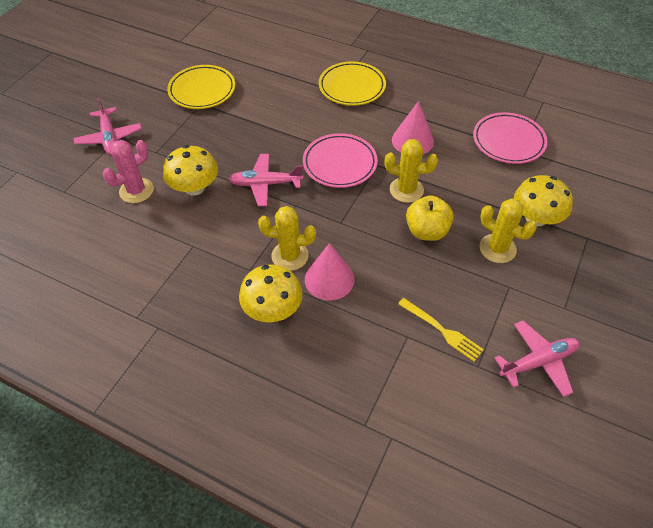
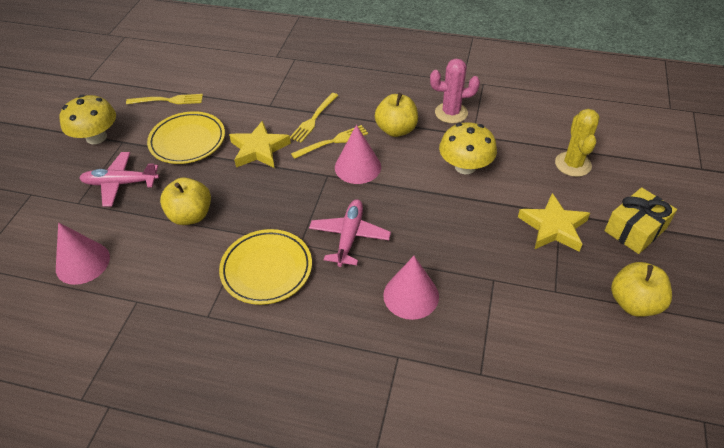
pink cone: 2 -> 3
pink plane: 3 -> 2
pink plate: 2 -> 0
yellow apple: 1 -> 3
yellow cactus: 3 -> 1
yellow fork: 1 -> 3
yellow gift: 0 -> 1
yellow mushroom: 3 -> 2
yellow star: 0 -> 2

